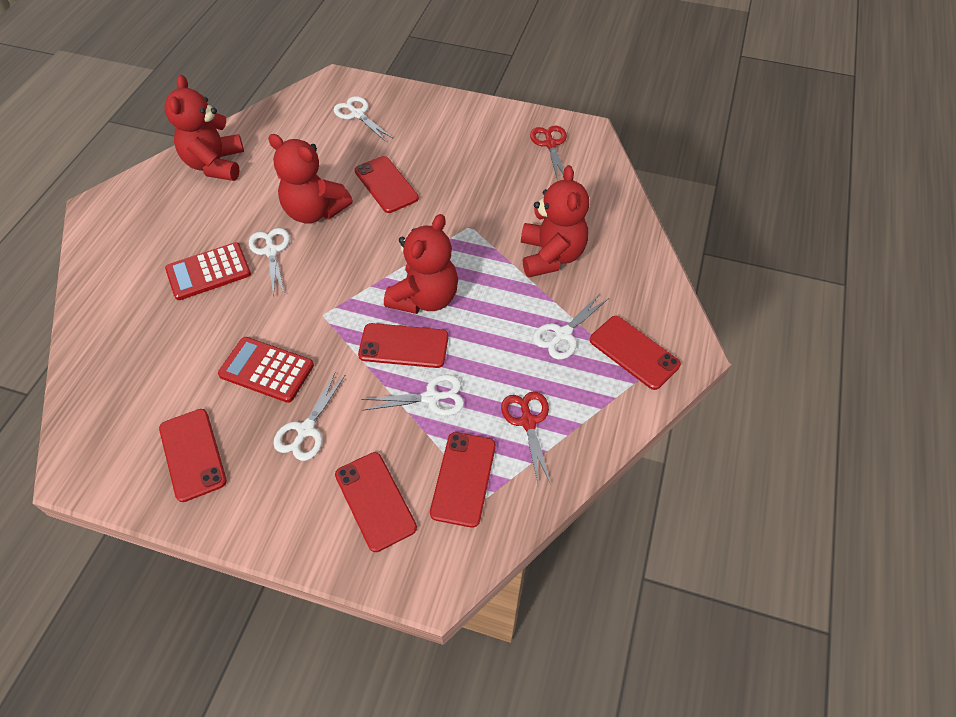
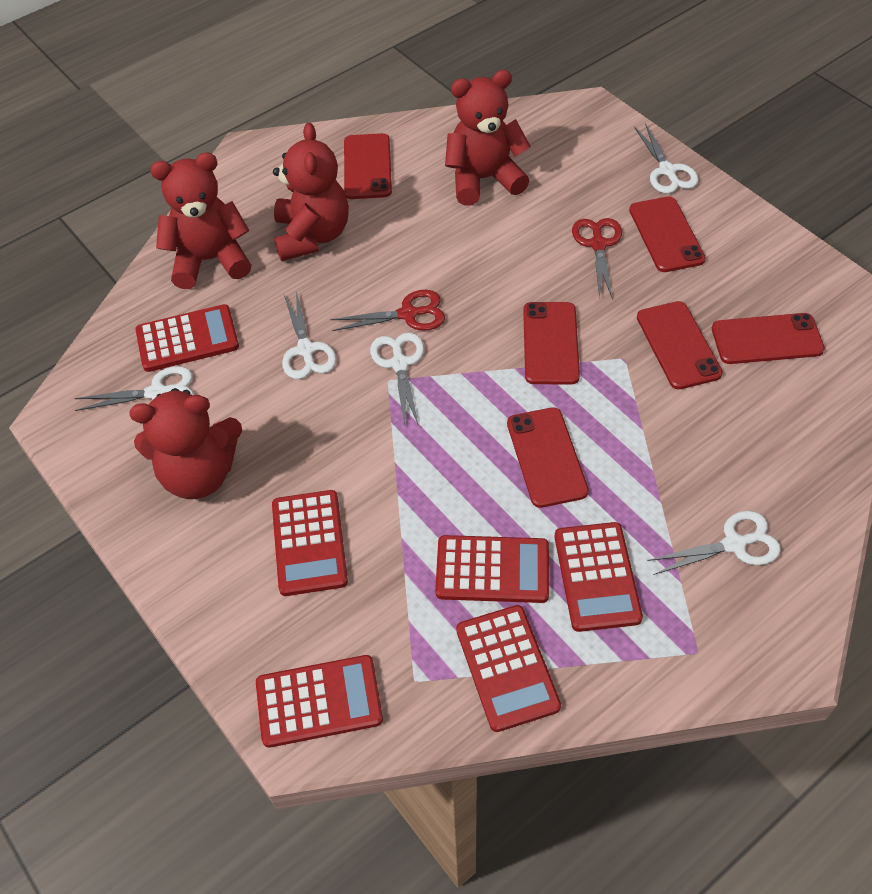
red calculator: 2 -> 6

